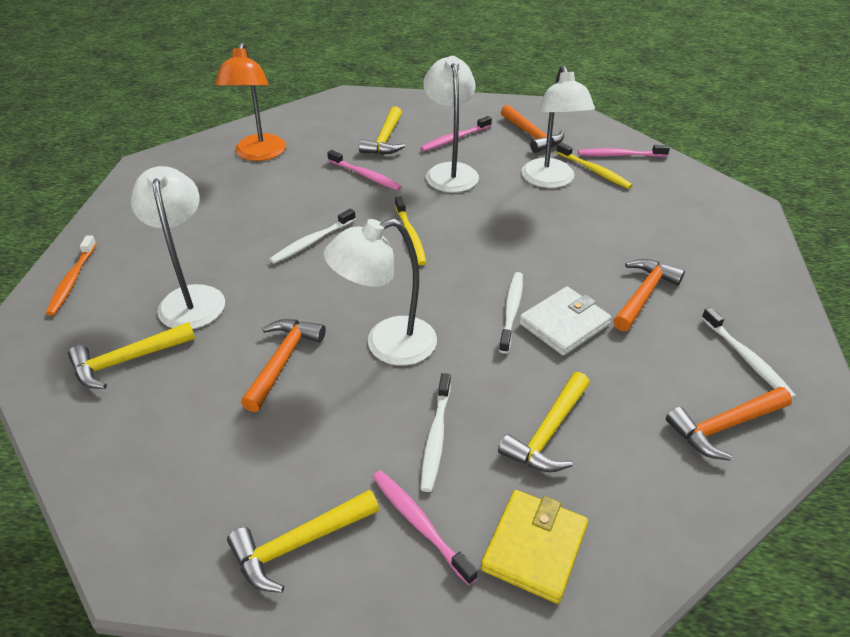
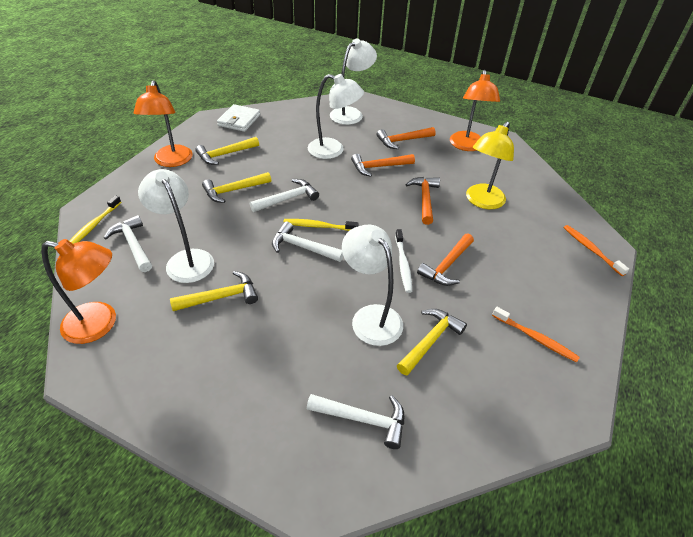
orange lamp: 1 -> 3
orange toothbrush: 1 -> 2
pink toothbrush: 4 -> 0
white hammer: 0 -> 4
white toothbrush: 4 -> 1
yellow lamp: 0 -> 1
yellow wallet: 1 -> 0

